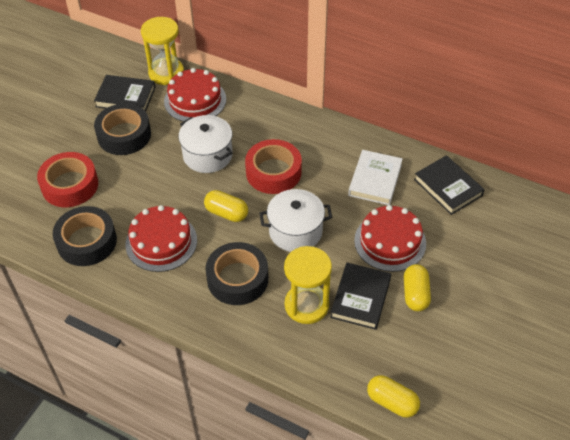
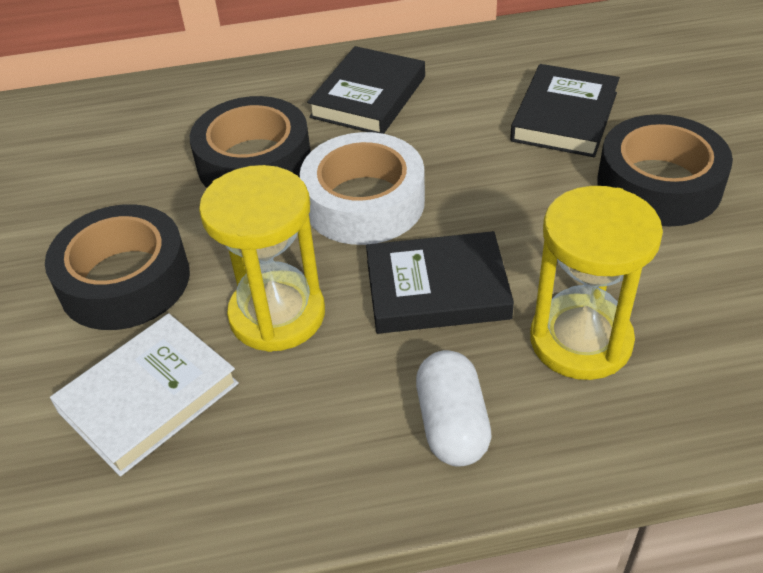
red cake: 3 -> 0
red tape: 2 -> 0
white capsule: 0 -> 1
white pot: 2 -> 0
white tape: 0 -> 1
yellow capsule: 3 -> 0

